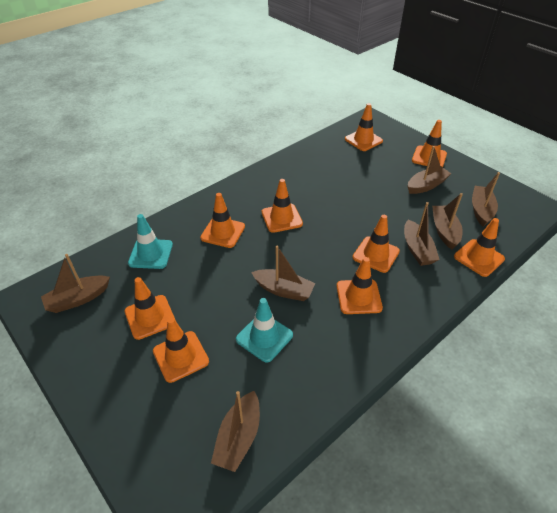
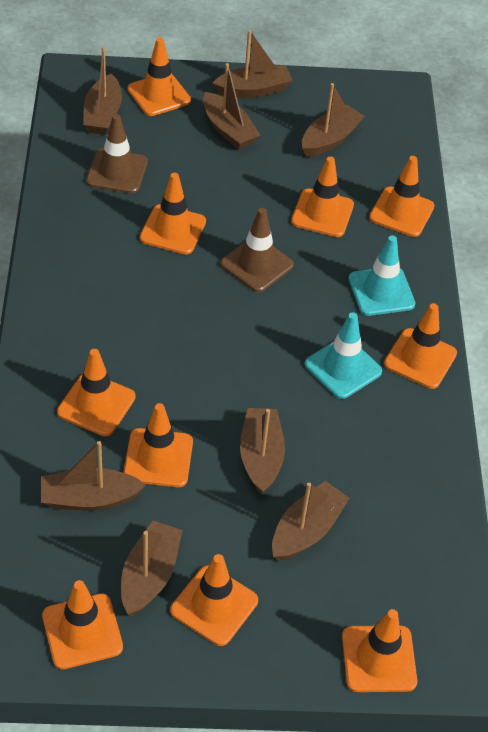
brown boat: 7 -> 8
brown traffic cone: 0 -> 2
orange traffic cone: 9 -> 10

